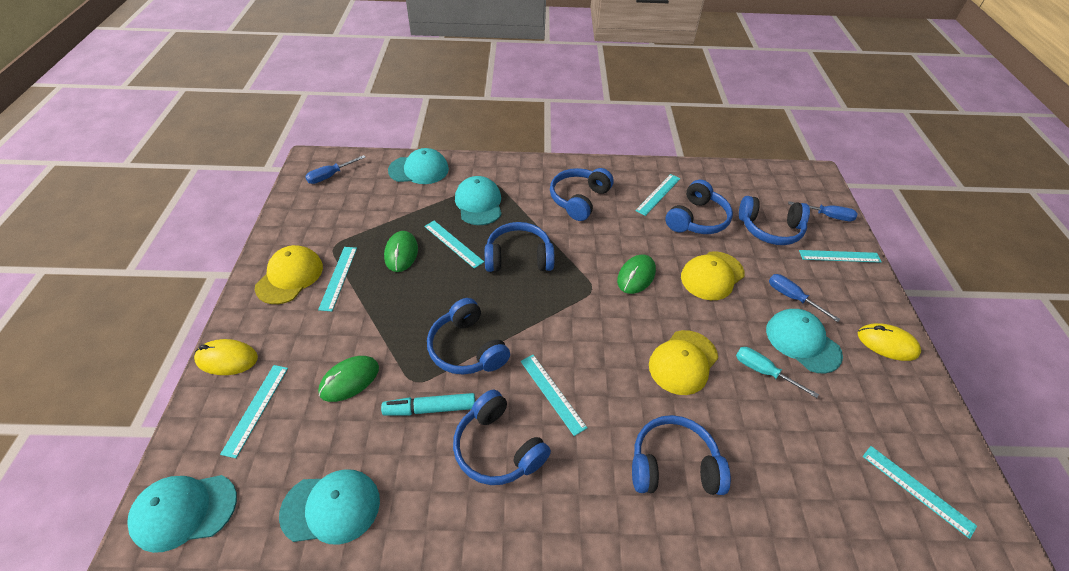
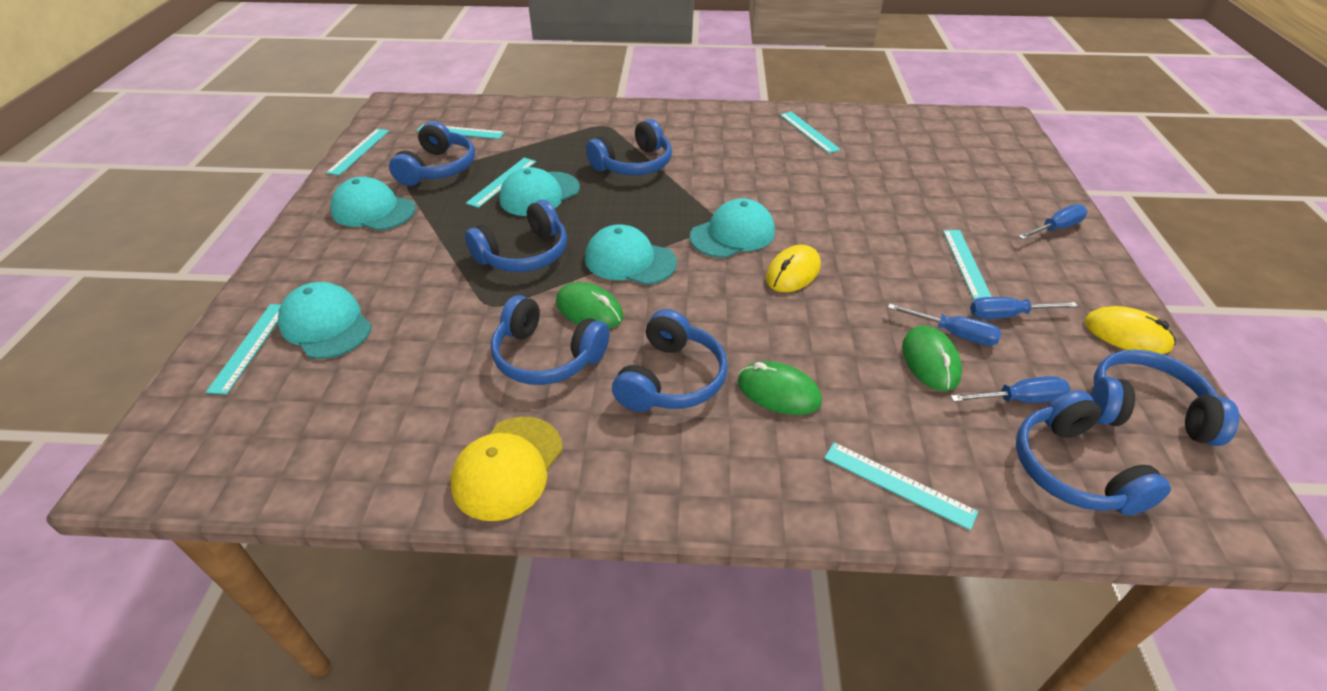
blue screwdriver: 3 -> 4
turquoise marker: 1 -> 0
turquoise screwdriver: 1 -> 0
yellow cap: 3 -> 1

